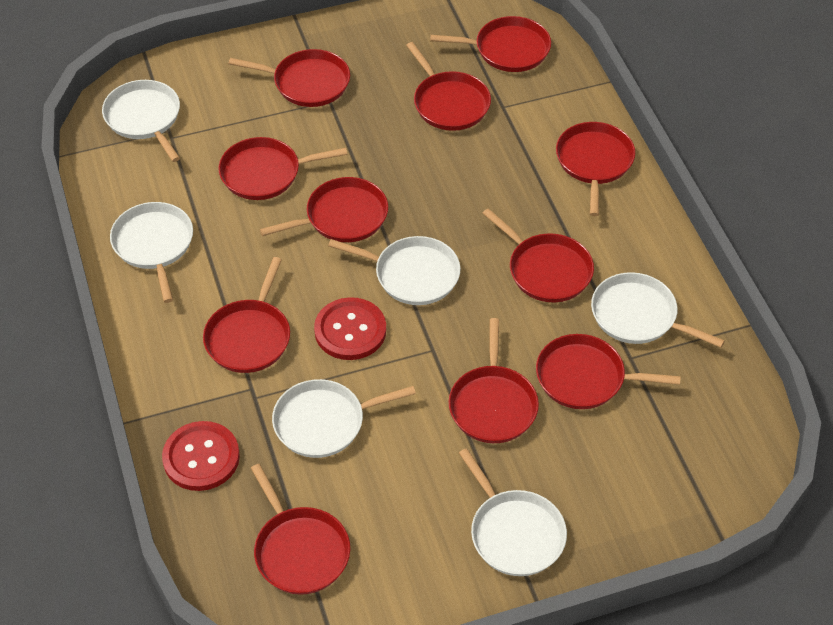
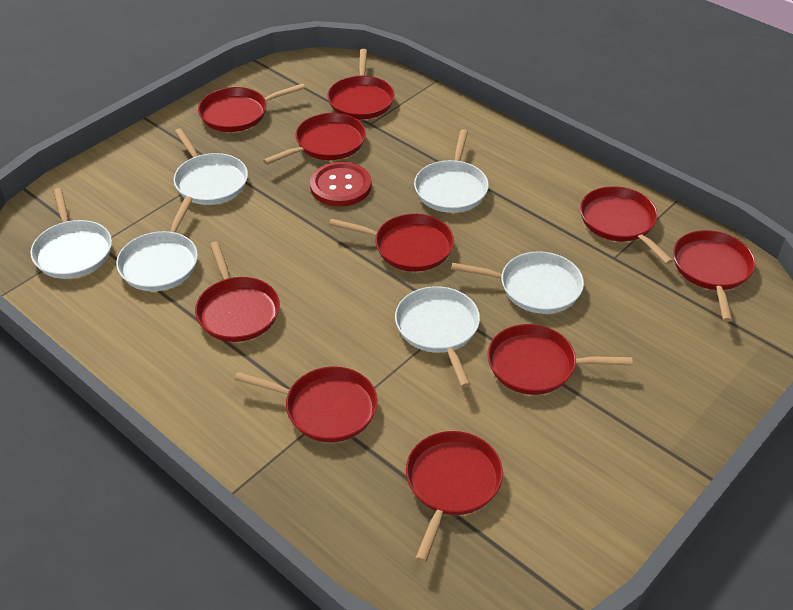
red button: 2 -> 1
red pan: 11 -> 10

